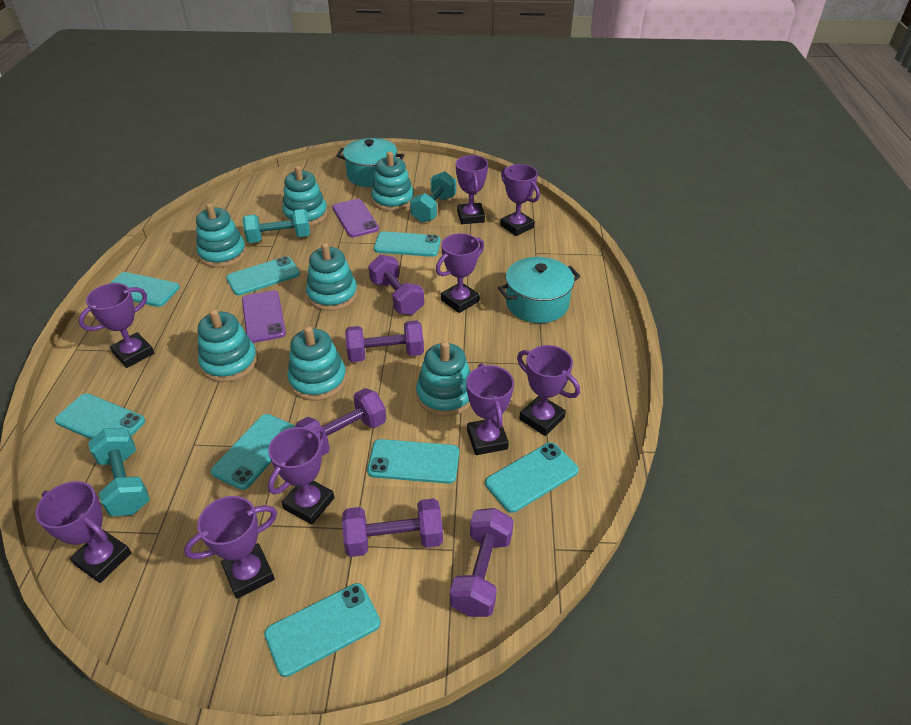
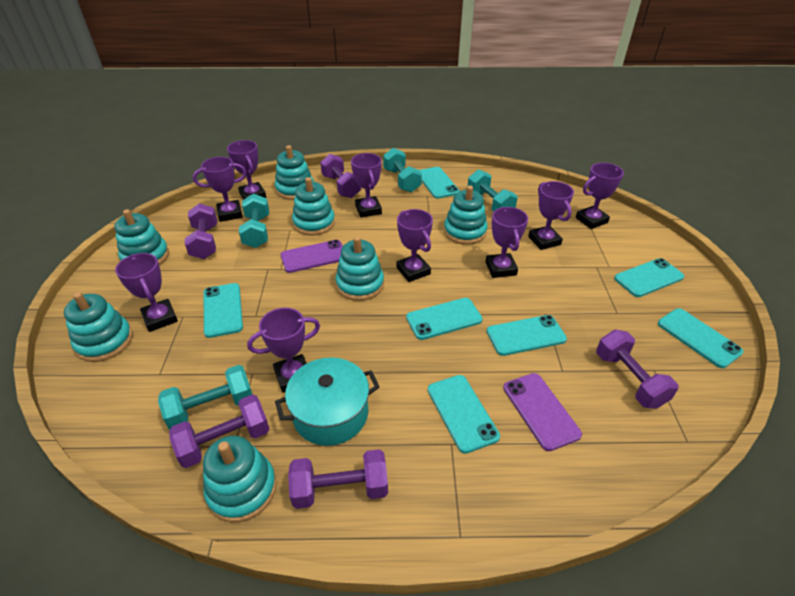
turquoise dumbbell: 3 -> 4
turquoise phone: 8 -> 7
turquoise pot: 2 -> 1

